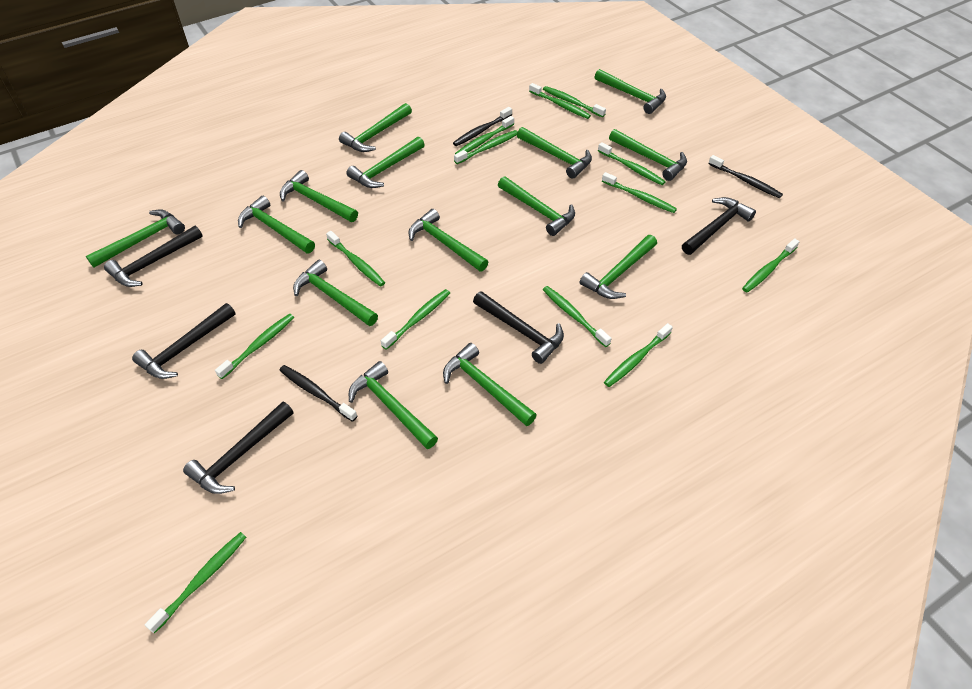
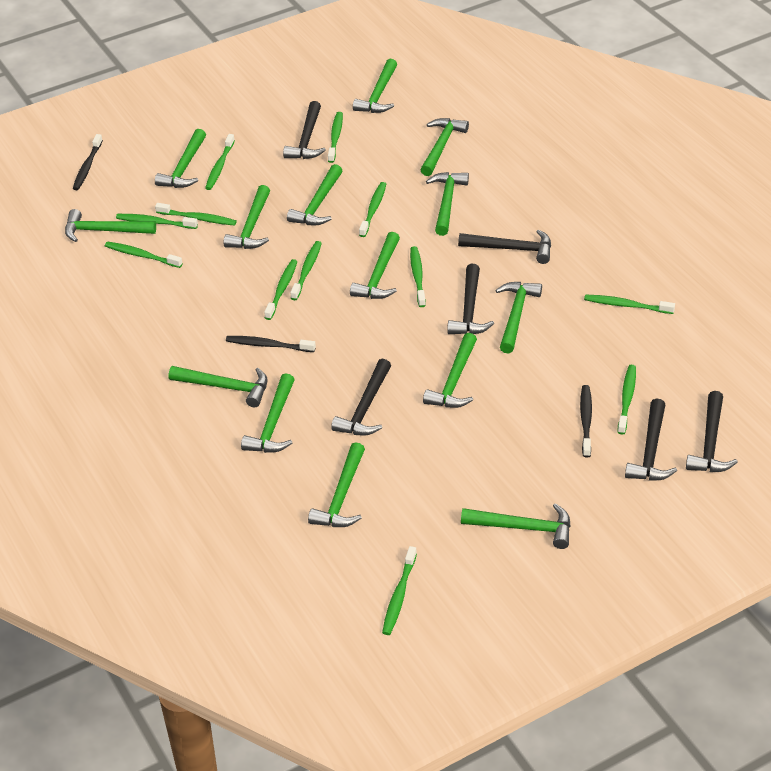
black hammer: 5 -> 6
green toothbrush: 13 -> 12

